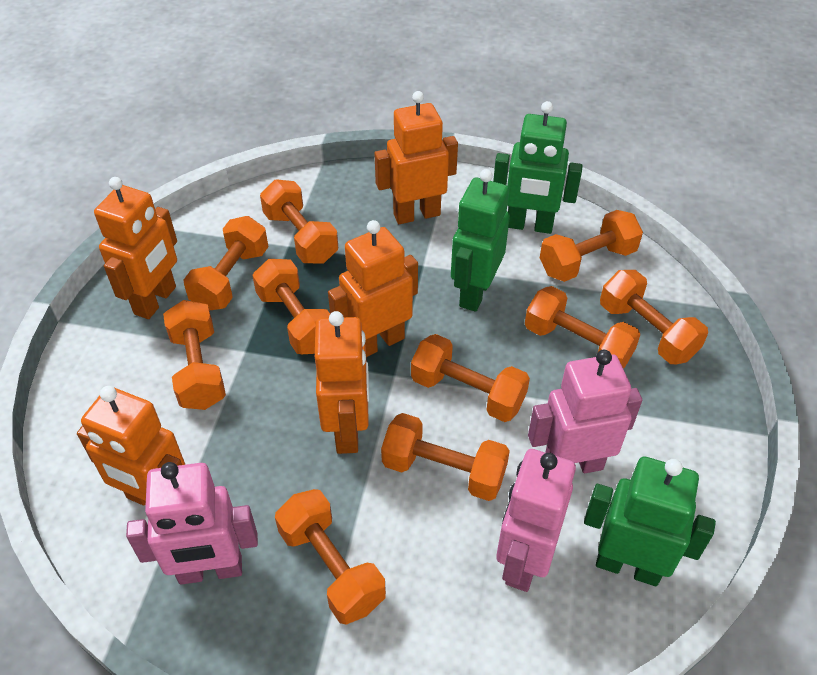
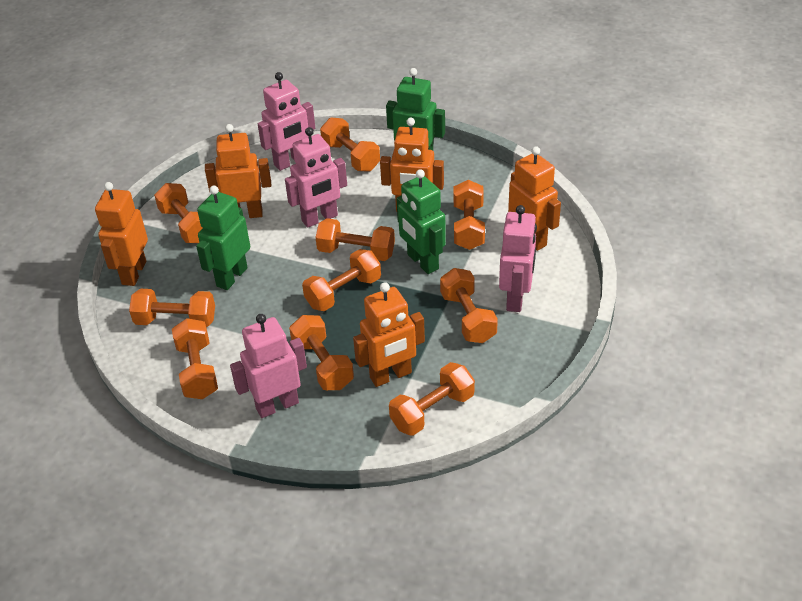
pink robot: 3 -> 4

